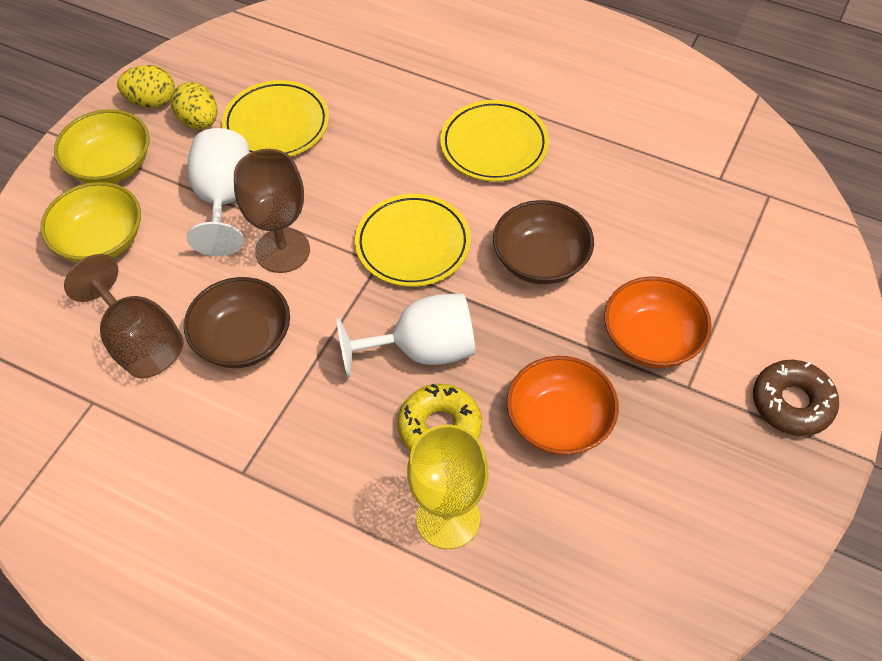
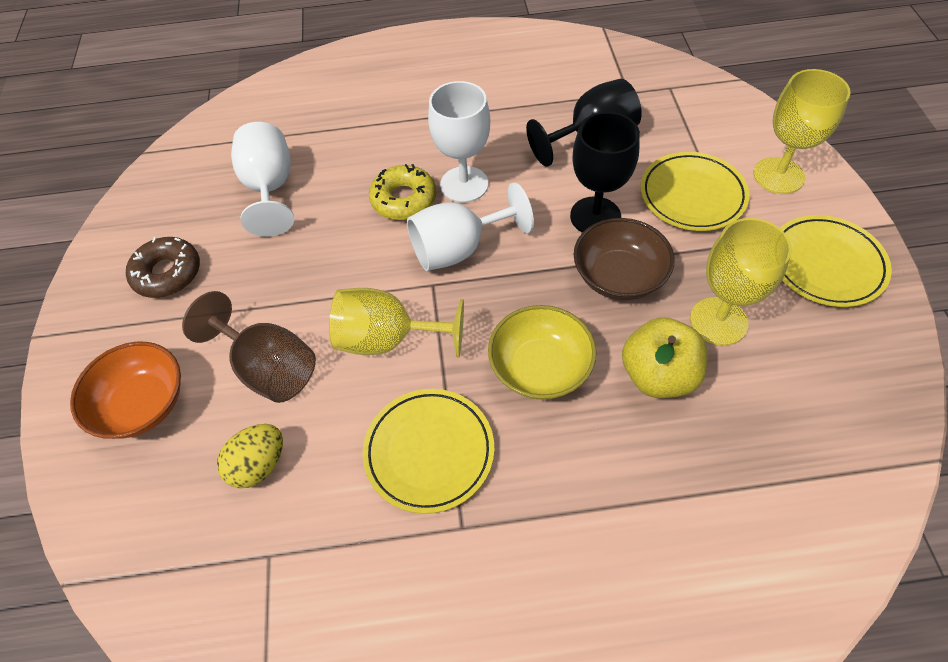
black goblet: 0 -> 2
brown bowl: 2 -> 1
brown goblet: 2 -> 1
orange bowl: 2 -> 1
white goblet: 2 -> 3
yellow apple: 0 -> 1
yellow bowl: 2 -> 1
yellow egg: 2 -> 1
yellow goblet: 1 -> 3

